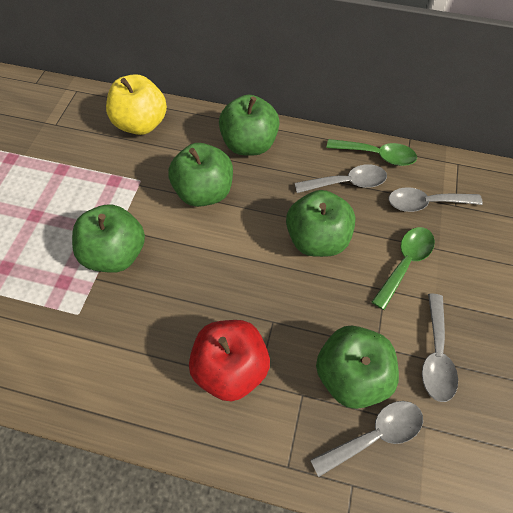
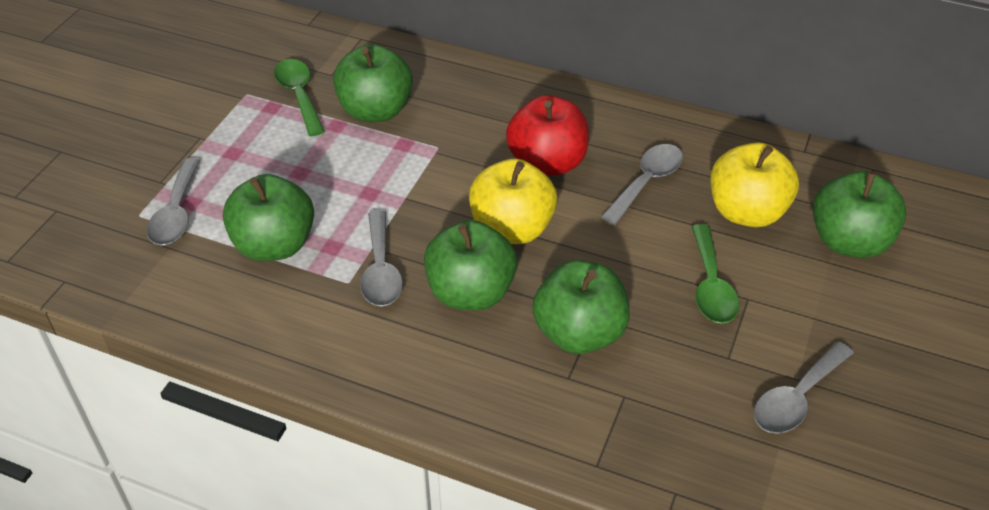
yellow apple: 1 -> 2

